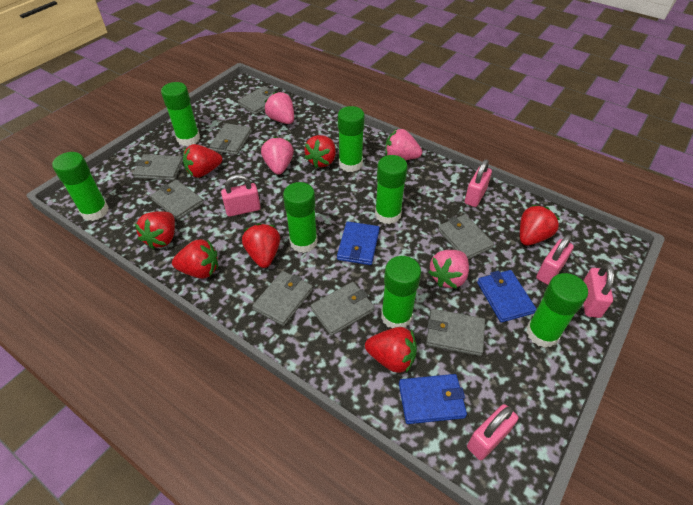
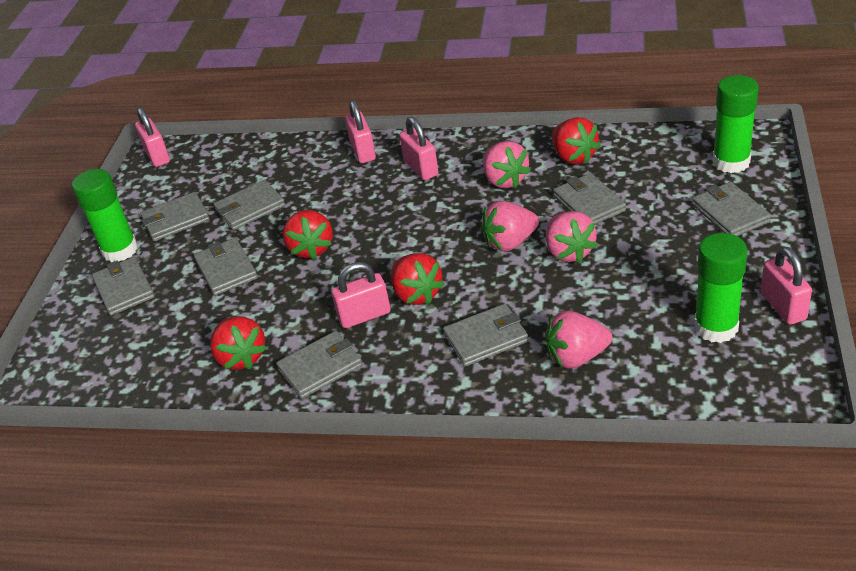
blue wallet: 3 -> 0
green glue stick: 7 -> 3
red strawberry: 7 -> 4

